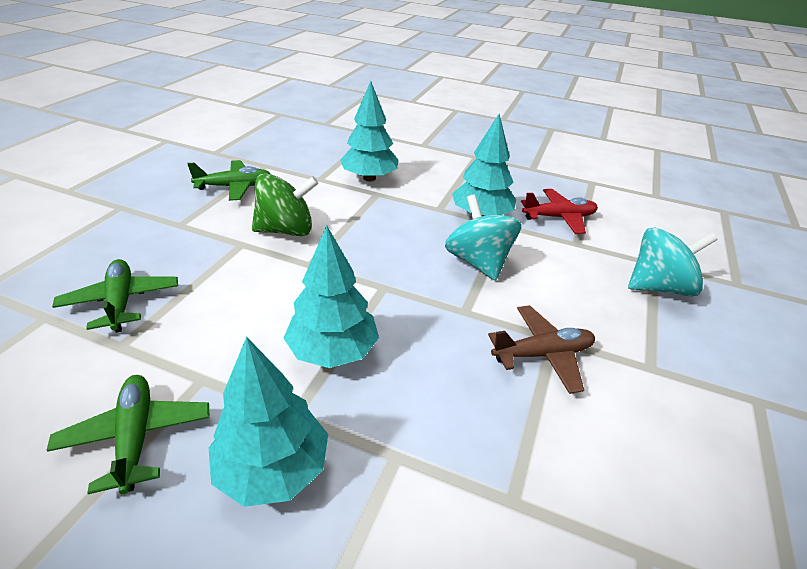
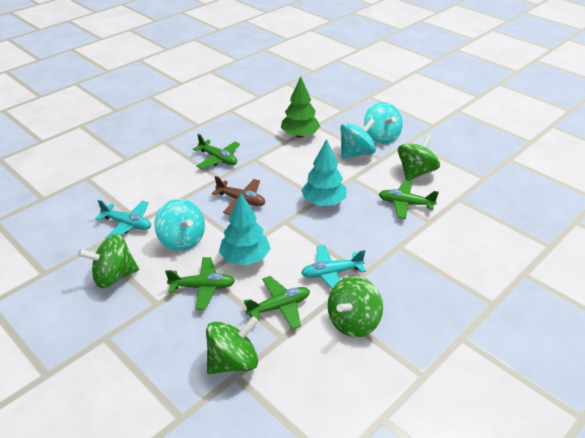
green plane: 3 -> 4
green spinning top: 1 -> 4
green tree: 0 -> 1
red plane: 1 -> 0
turquoise plane: 0 -> 2
turquoise spinning top: 2 -> 3
turquoise tree: 4 -> 2

